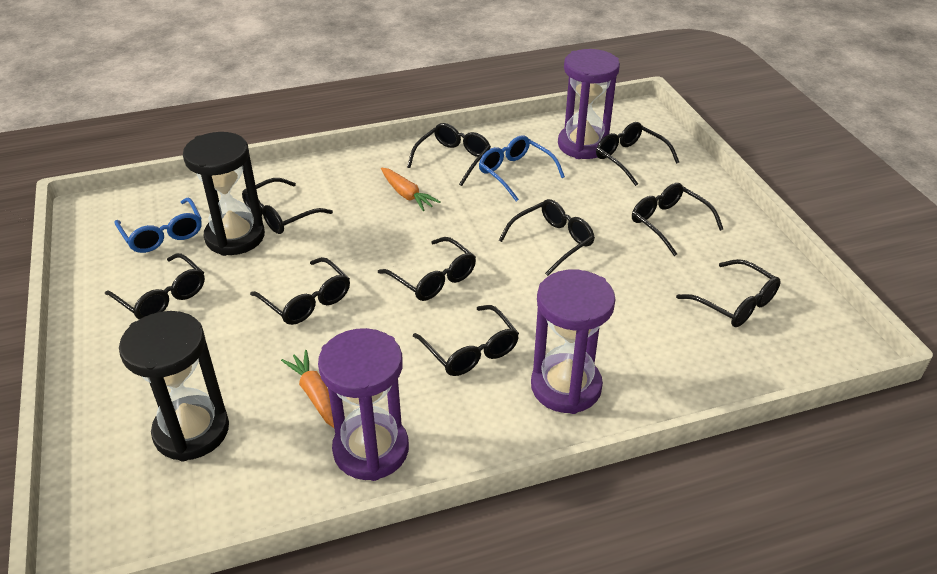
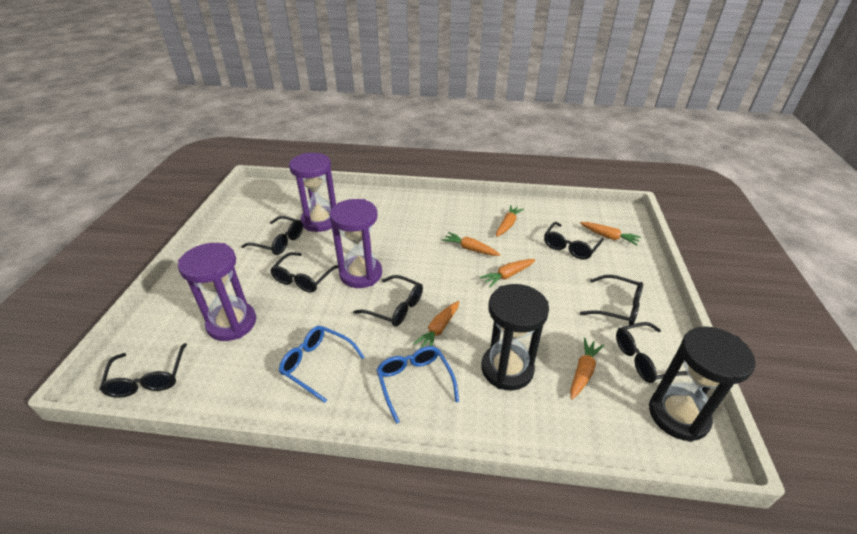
black glasses: 10 -> 7
orange carrot: 2 -> 6

